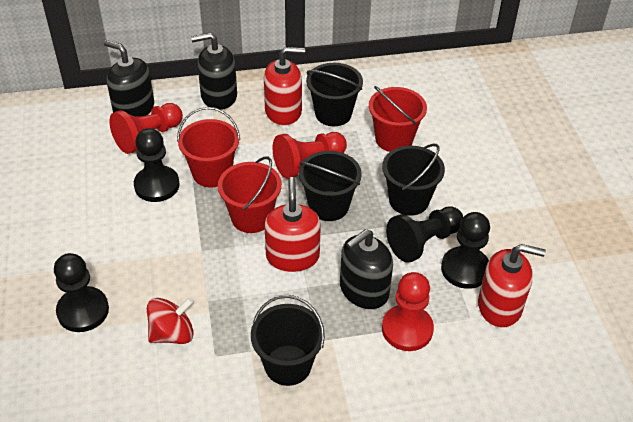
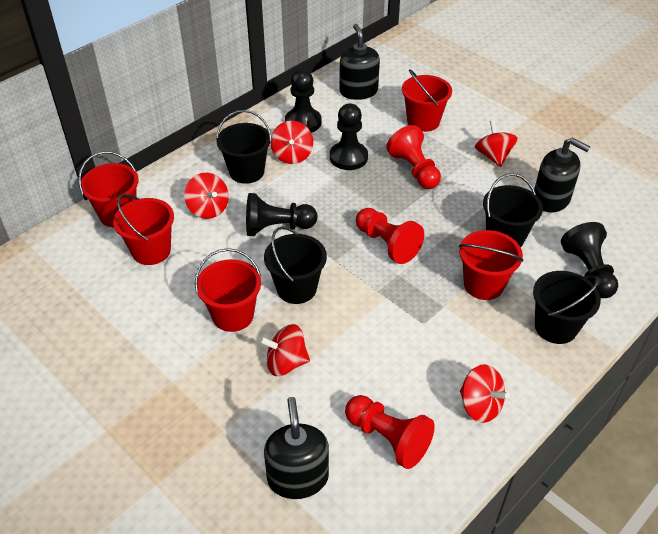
red bucket: 3 -> 5
red soap dispenser: 3 -> 0
red spinning top: 1 -> 5

